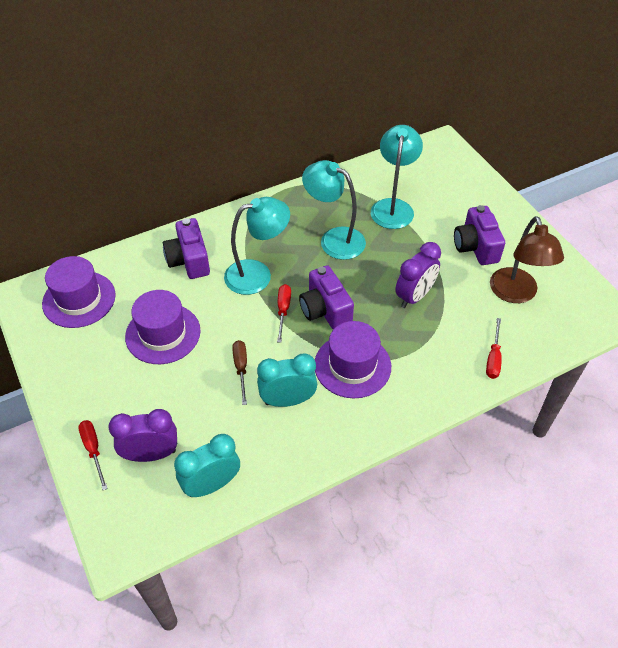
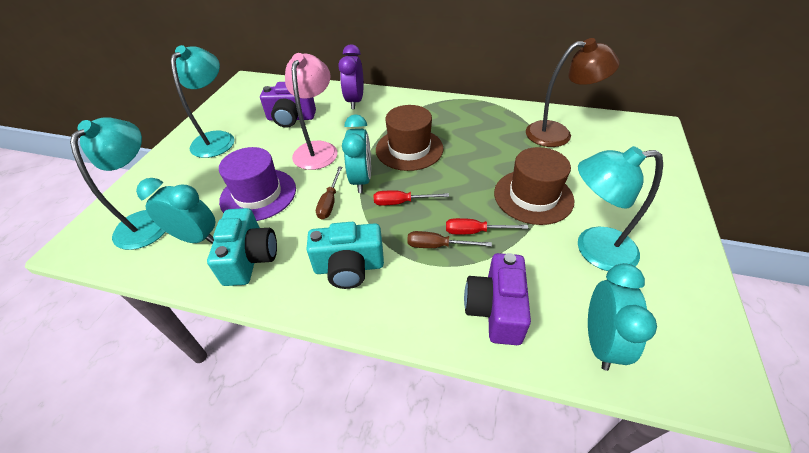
brown hat: 0 -> 2
brown screwdriver: 1 -> 2
pink lamp: 0 -> 1
purple camera: 3 -> 2
purple clock: 2 -> 1
purple hat: 3 -> 1
red screwdriver: 3 -> 2
turquoise camera: 0 -> 2
turquoise clock: 2 -> 3

